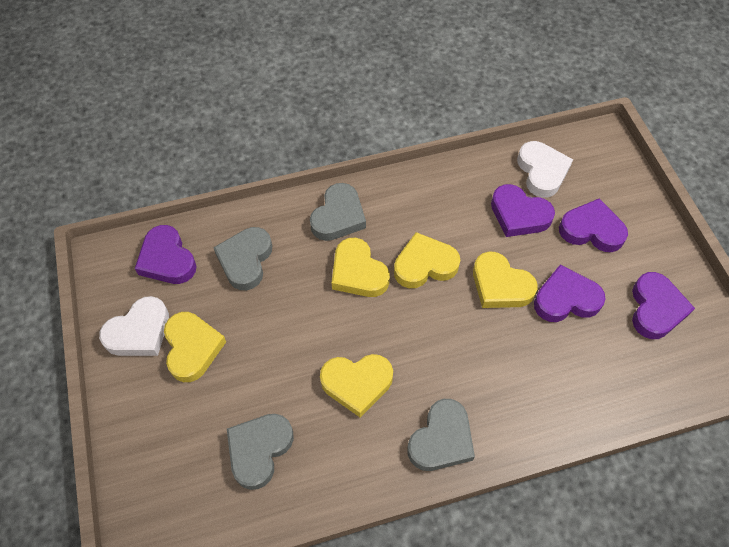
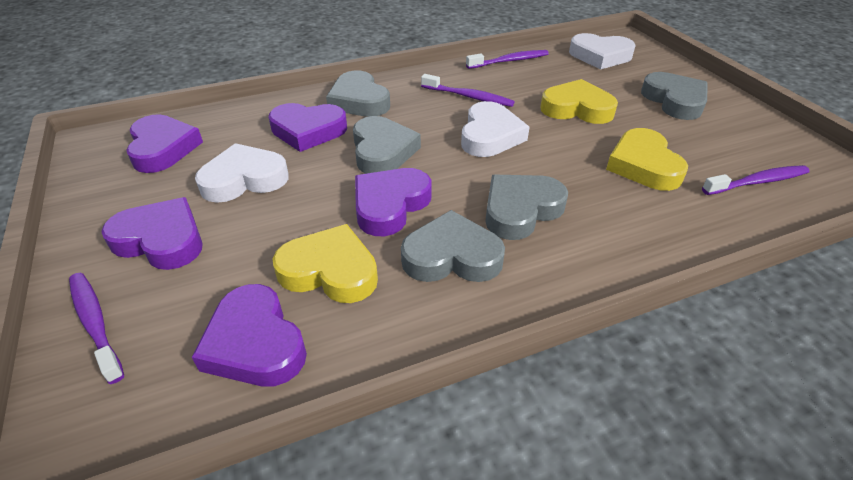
grey heart: 4 -> 5
purple toothbrush: 0 -> 4
white heart: 2 -> 3
yellow heart: 5 -> 3

